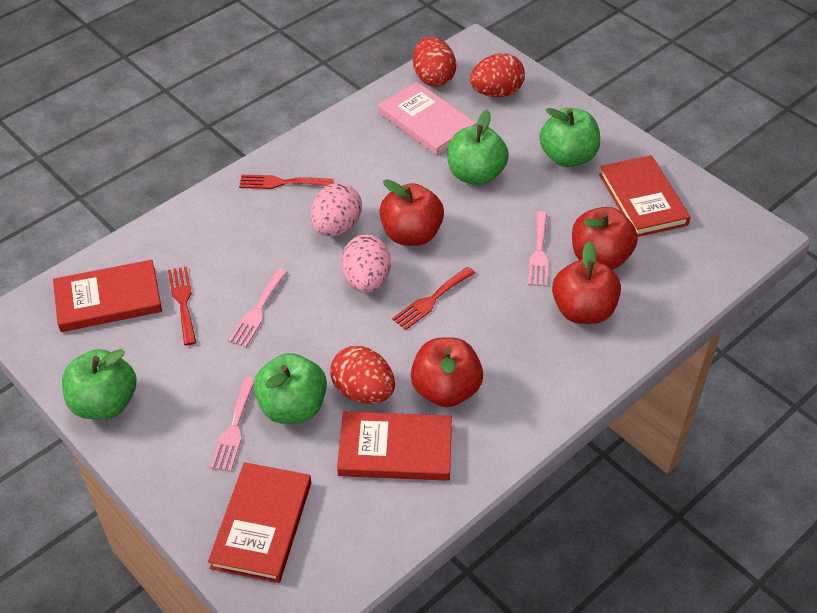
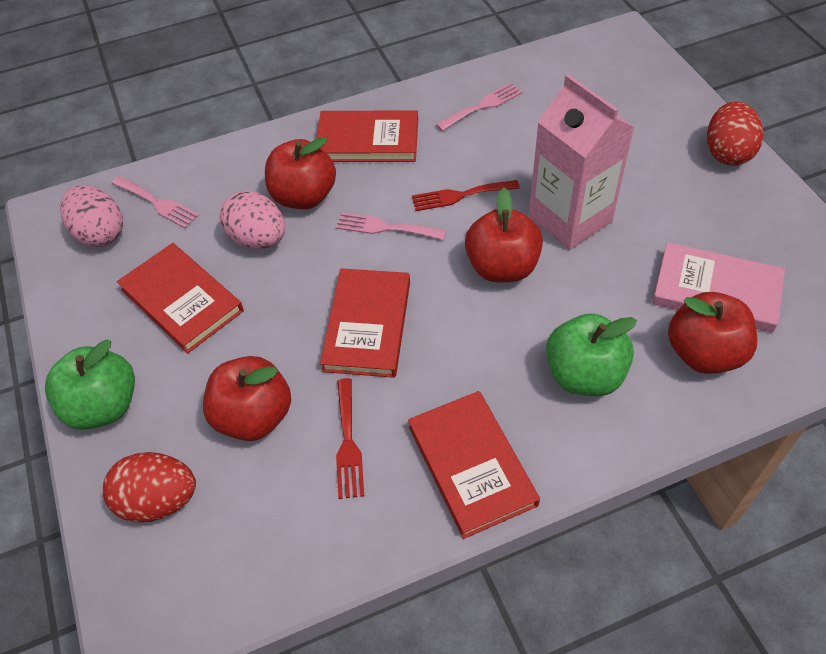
green apple: 4 -> 2
pink carton: 0 -> 1
red egg: 3 -> 2
red fork: 3 -> 2

